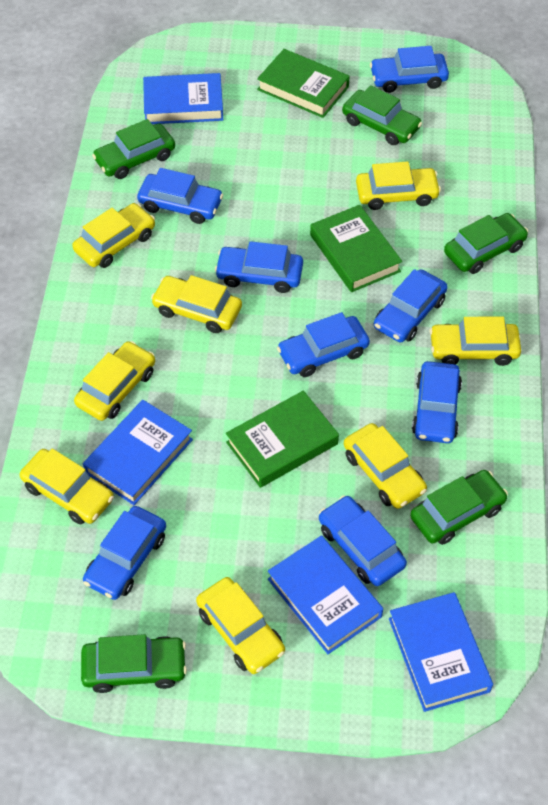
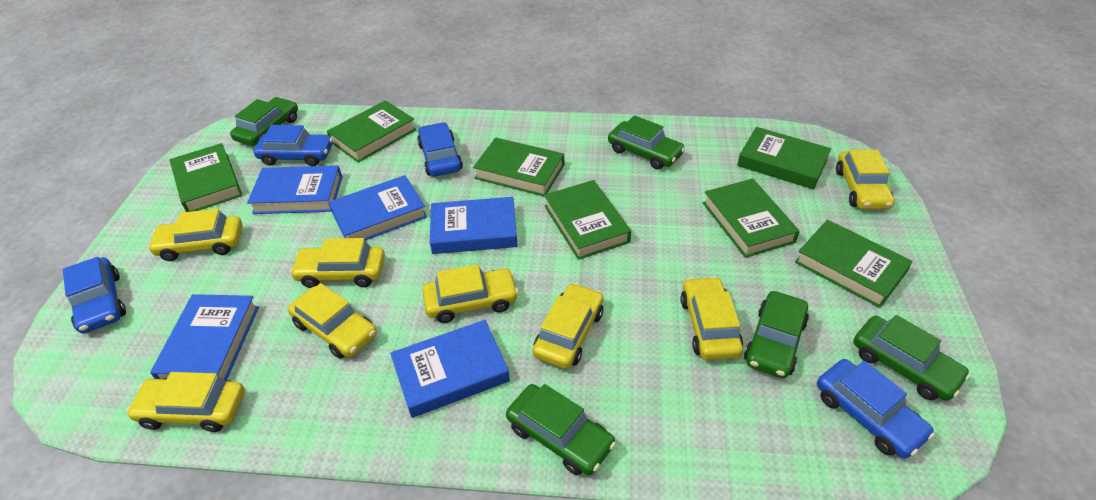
blue book: 4 -> 5
blue car: 8 -> 4
green book: 3 -> 7

